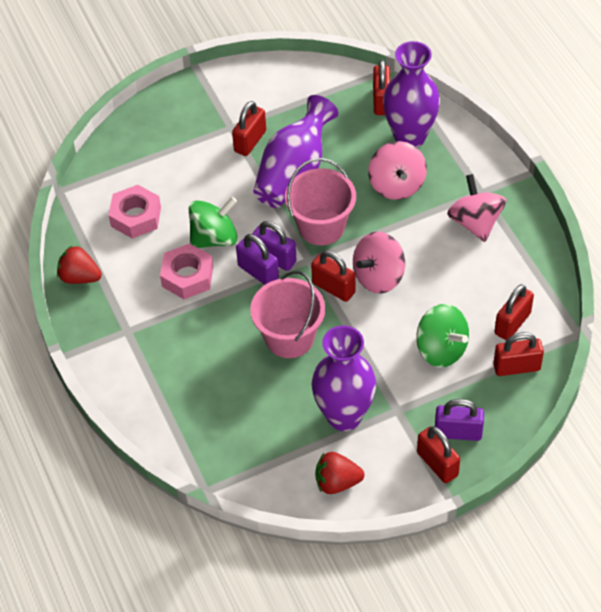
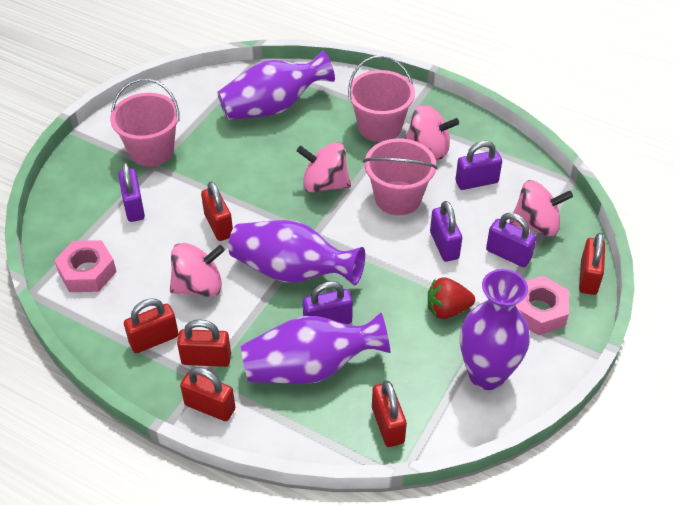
green spinning top: 2 -> 0
pink bucket: 2 -> 3
pink spinning top: 3 -> 4
purple padlock: 3 -> 5
purple vase: 3 -> 4
red strawberry: 2 -> 1

